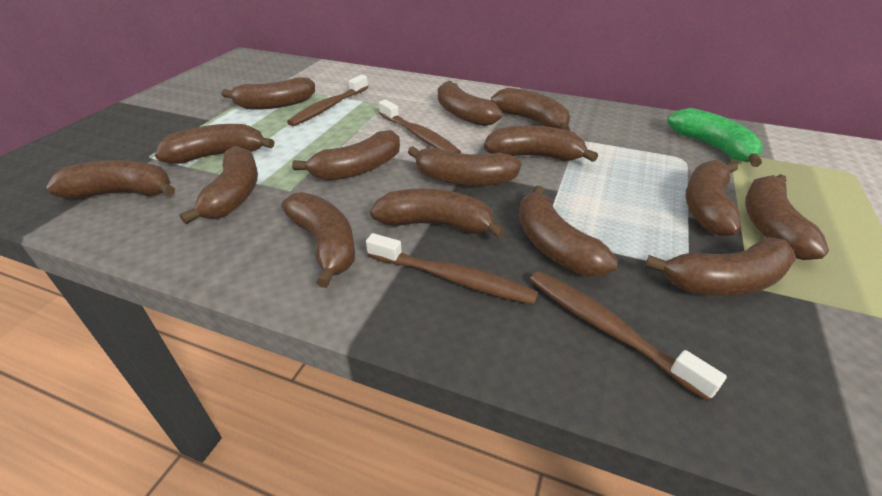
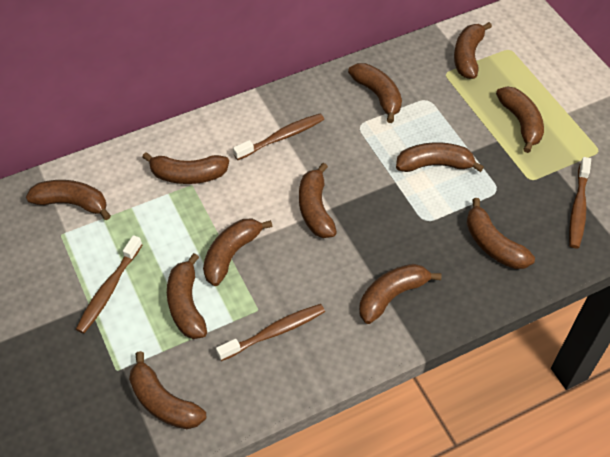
brown banana: 15 -> 12
green banana: 1 -> 0

